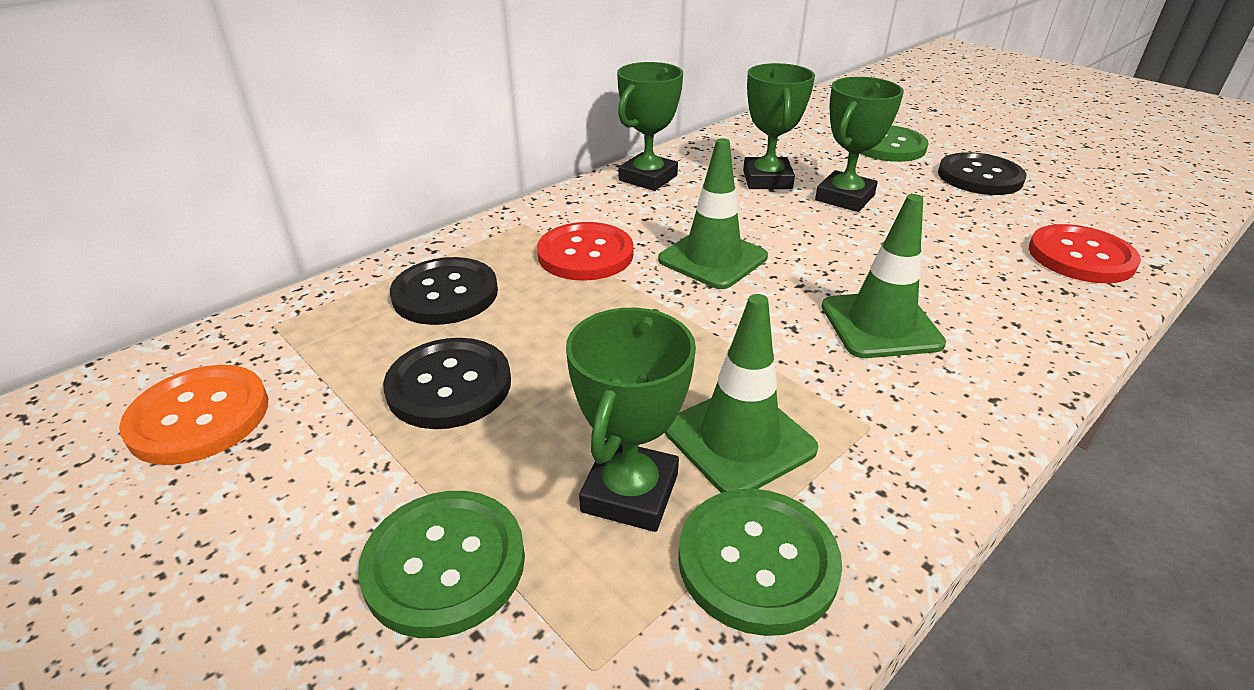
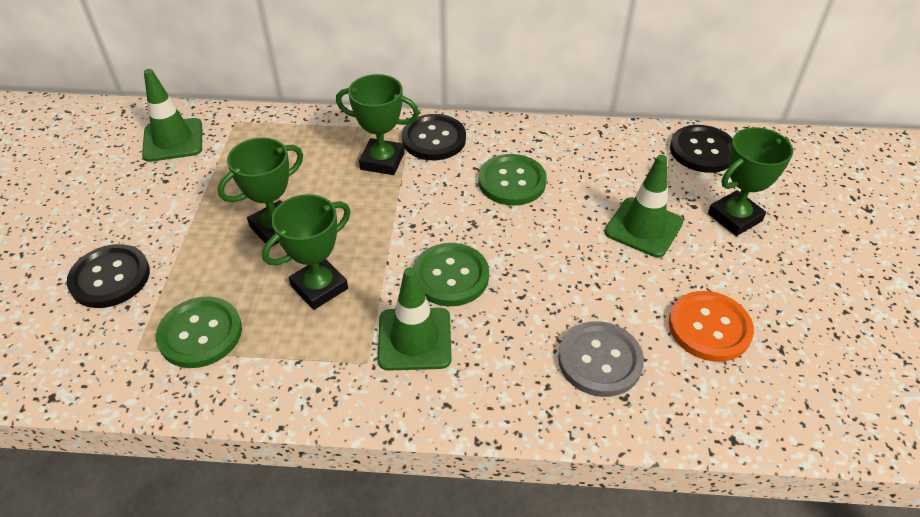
grey button: 0 -> 1
red button: 2 -> 0

